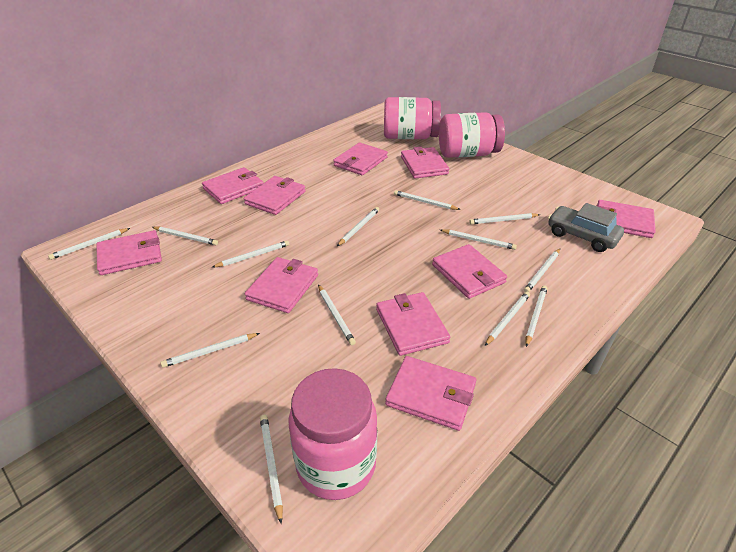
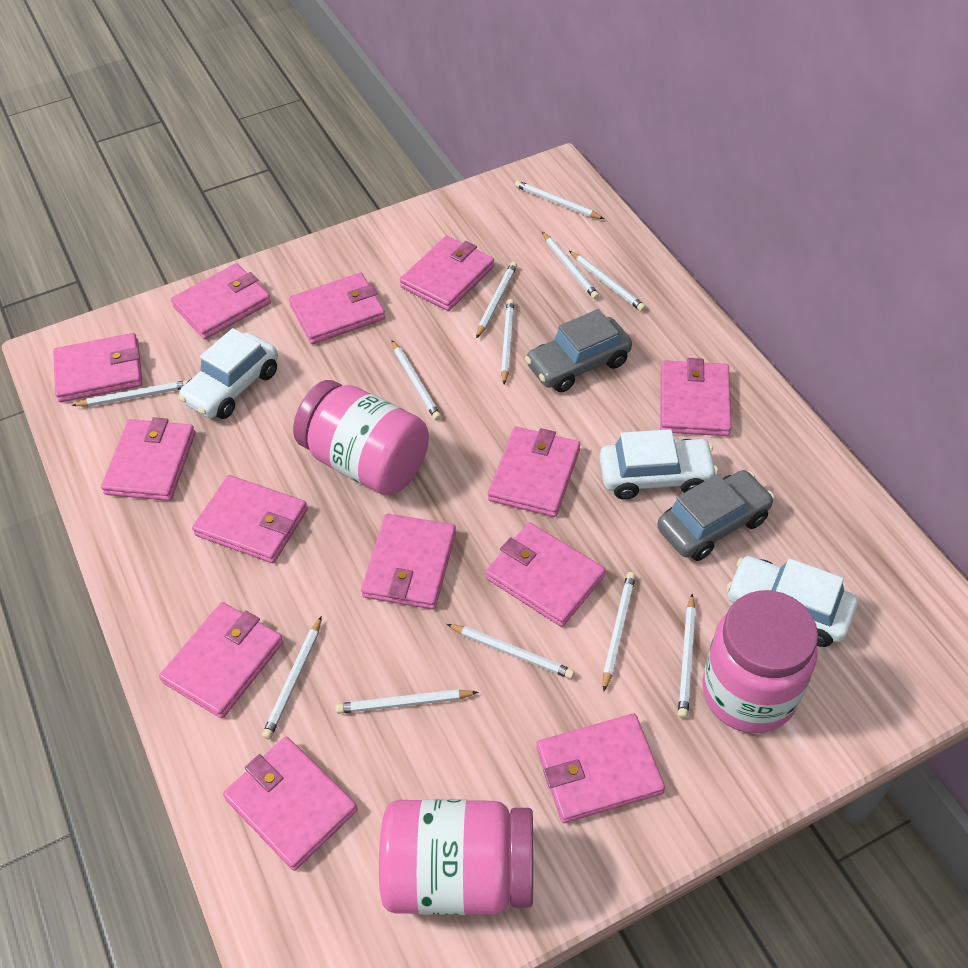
grey car: 1 -> 2
pink wallet: 10 -> 13
white car: 0 -> 3
white pencil: 13 -> 12

